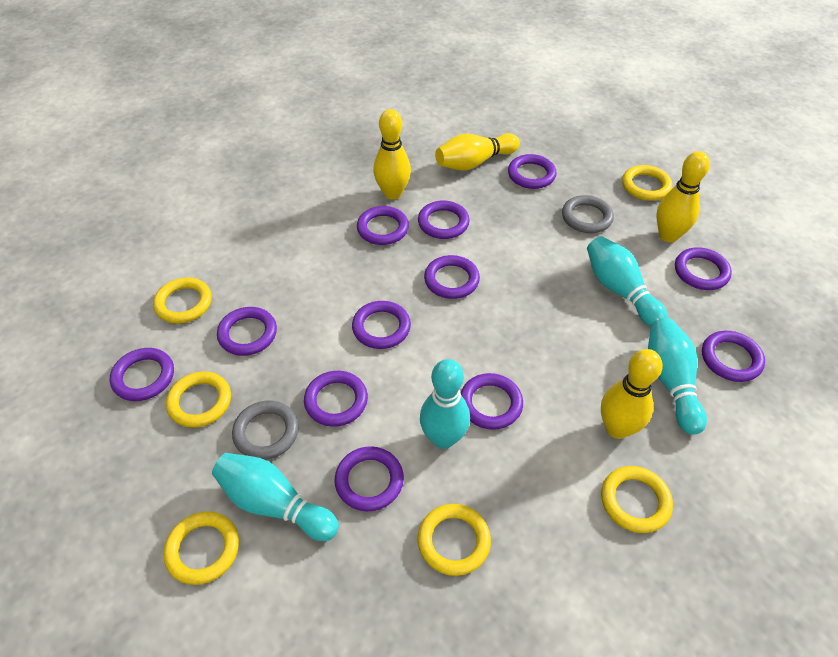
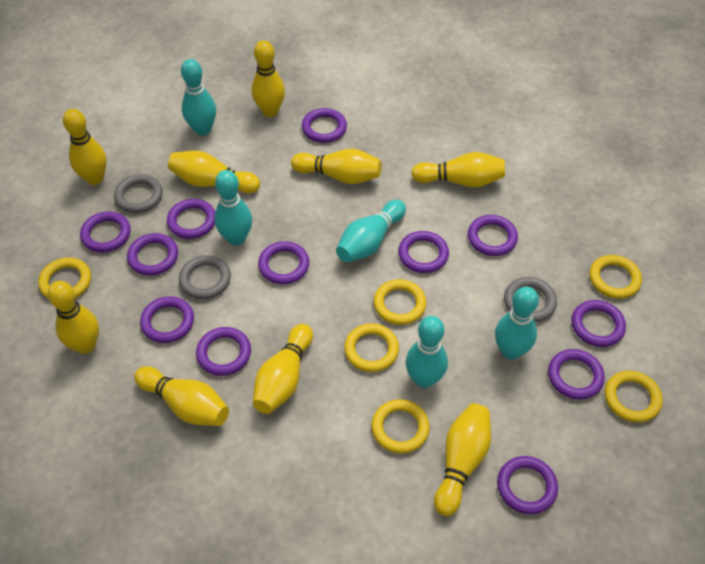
grey ring: 2 -> 3
turquoise bowling pin: 4 -> 5
yellow bowling pin: 4 -> 9

